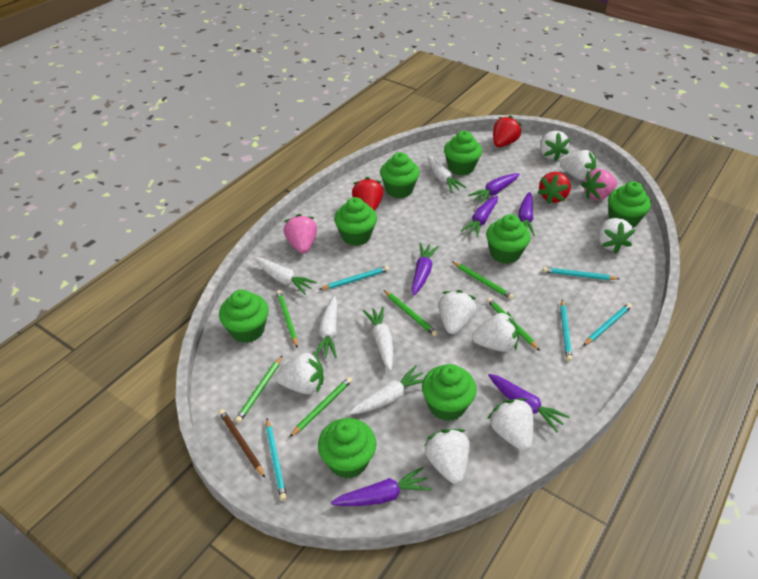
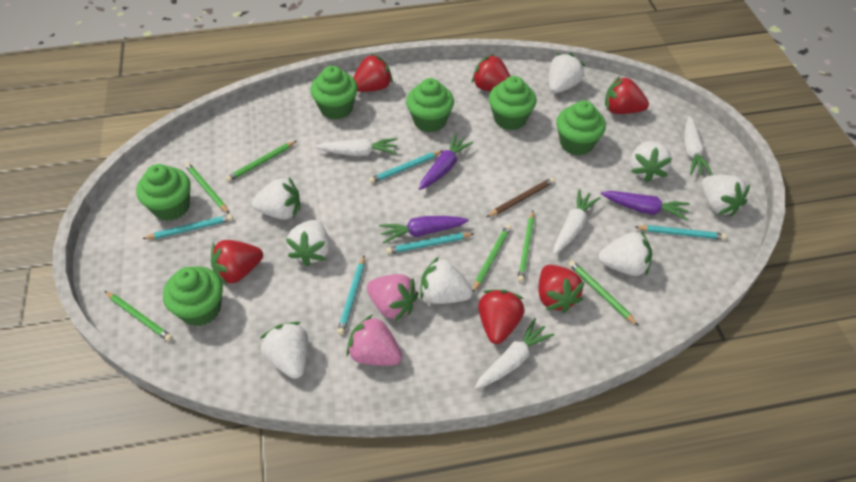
green cupcake: 8 -> 6
purple carrot: 6 -> 3
red strawberry: 3 -> 6
white carrot: 5 -> 4

